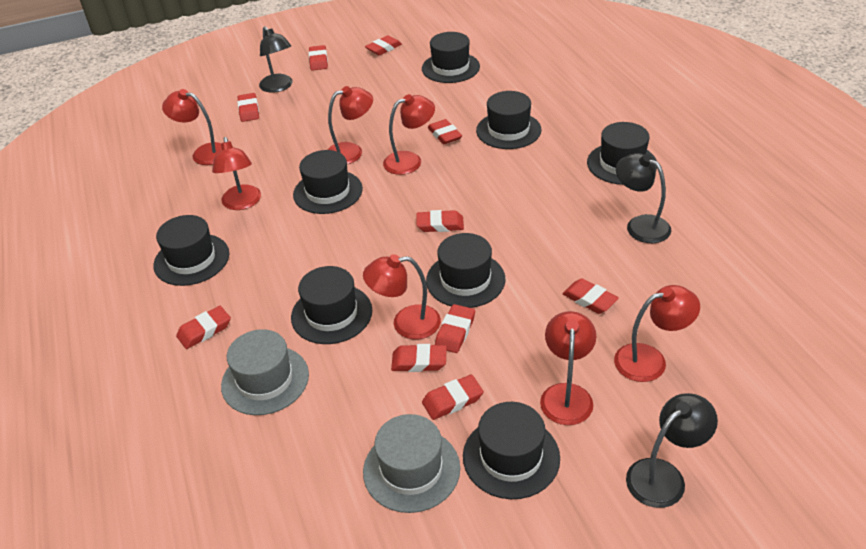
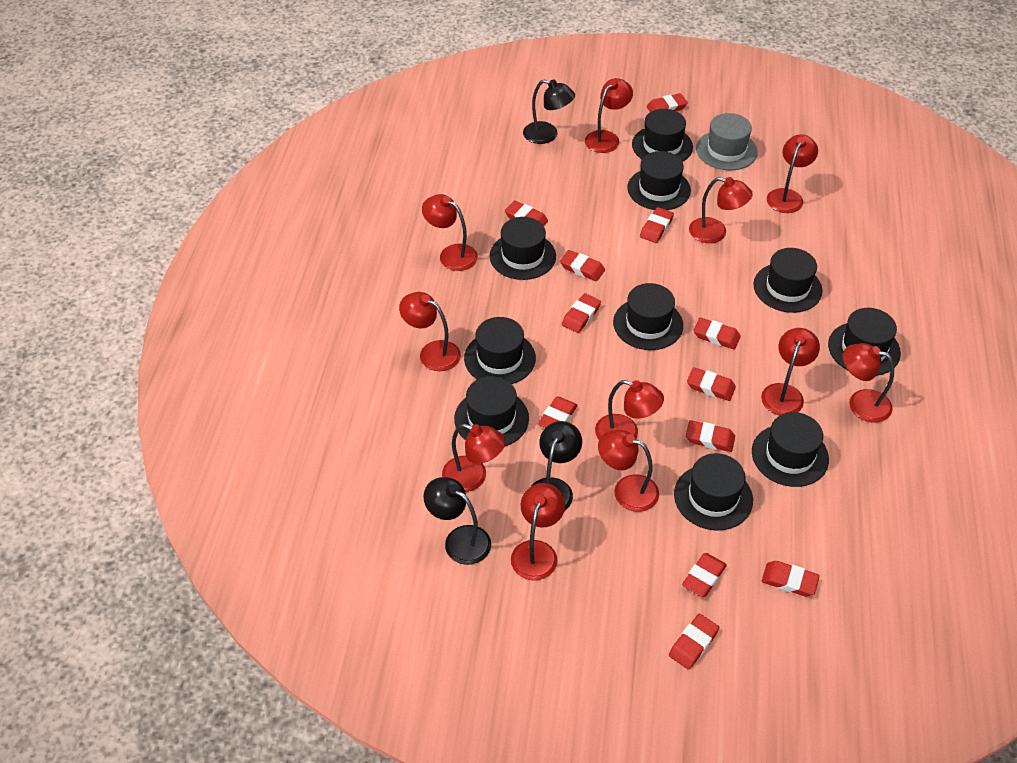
black hat: 8 -> 10
grey hat: 2 -> 1
red eraser: 10 -> 12
red lamp: 7 -> 11

